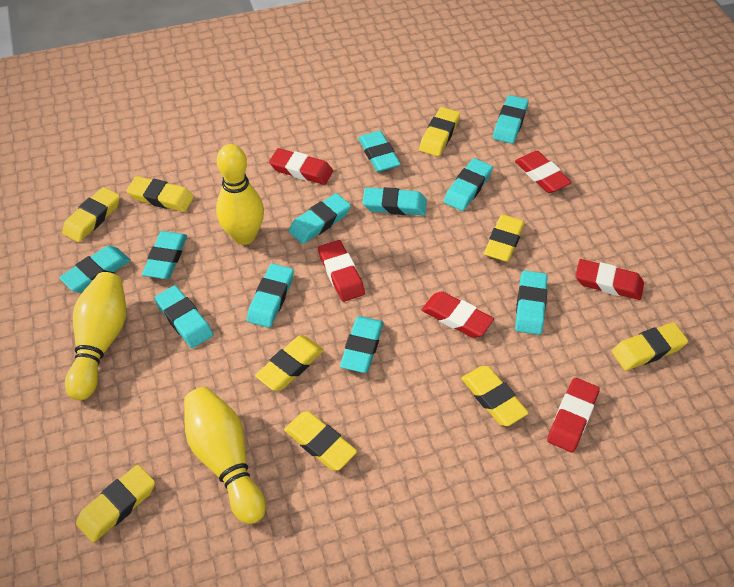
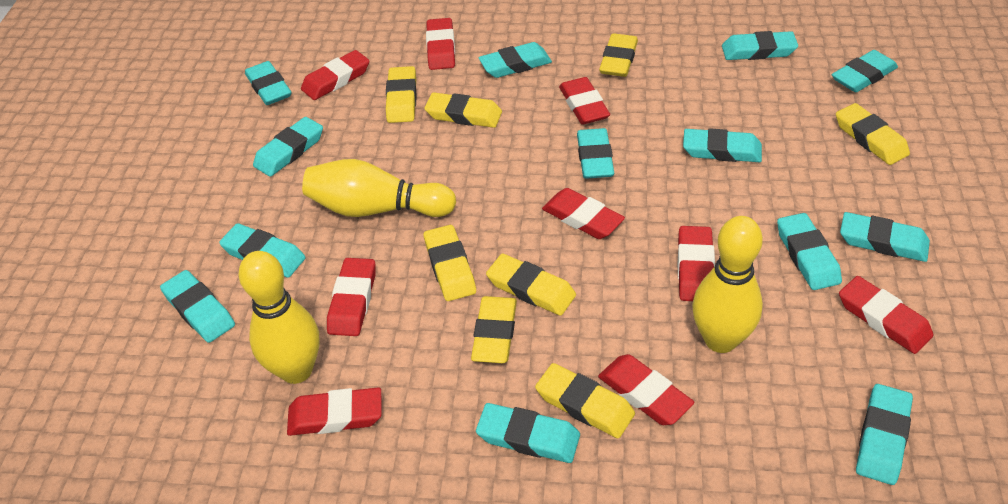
red eraser: 6 -> 9
turquoise eraser: 11 -> 13
yellow eraser: 9 -> 8

